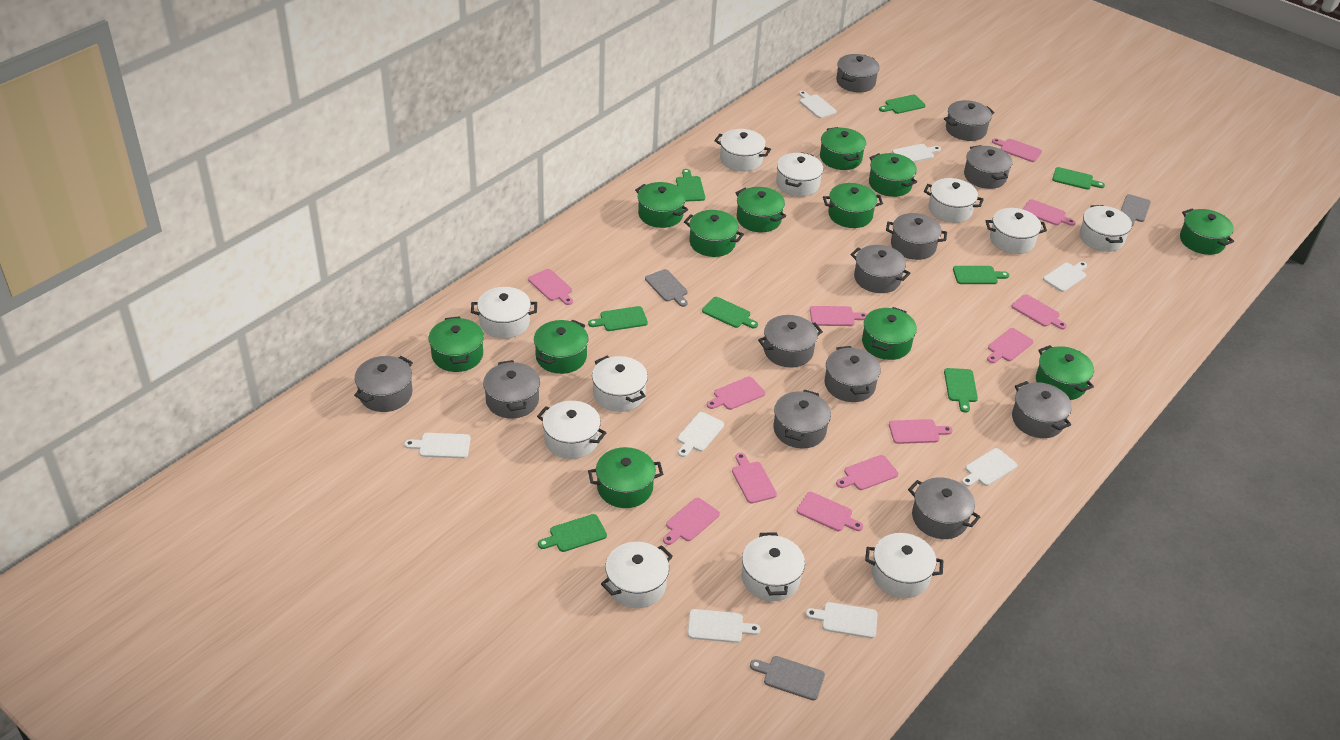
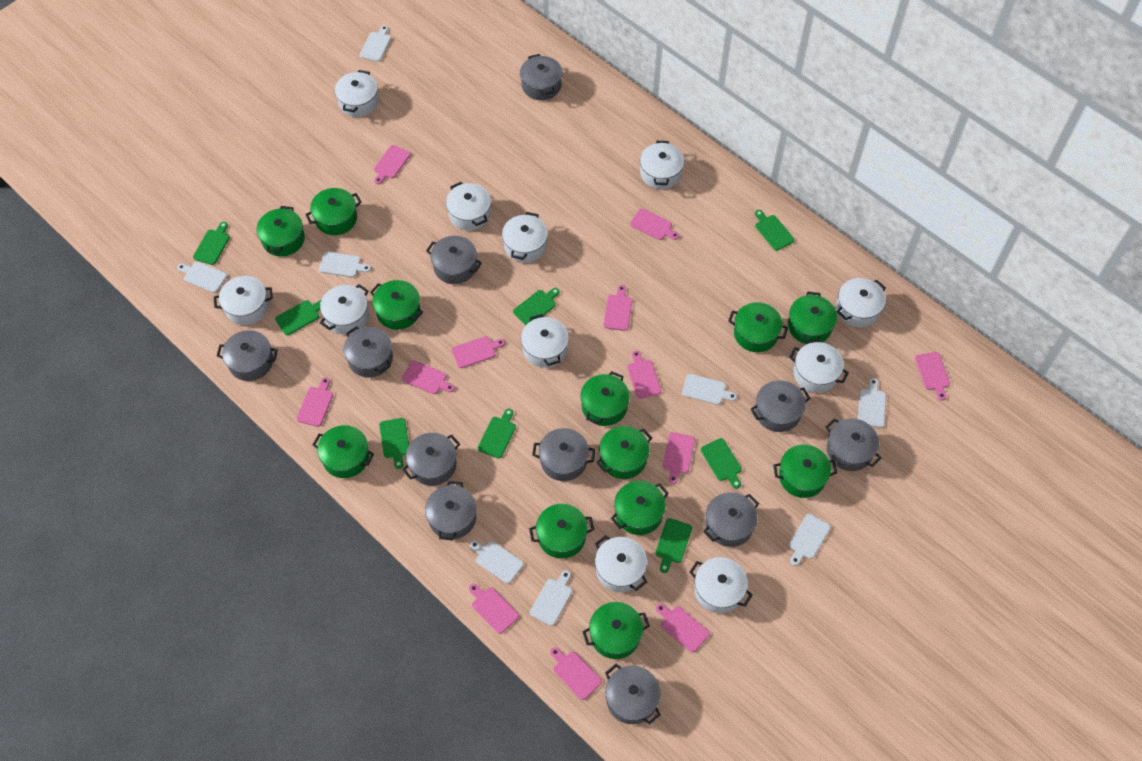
grey cutting board: 3 -> 0
grey pot: 12 -> 11

